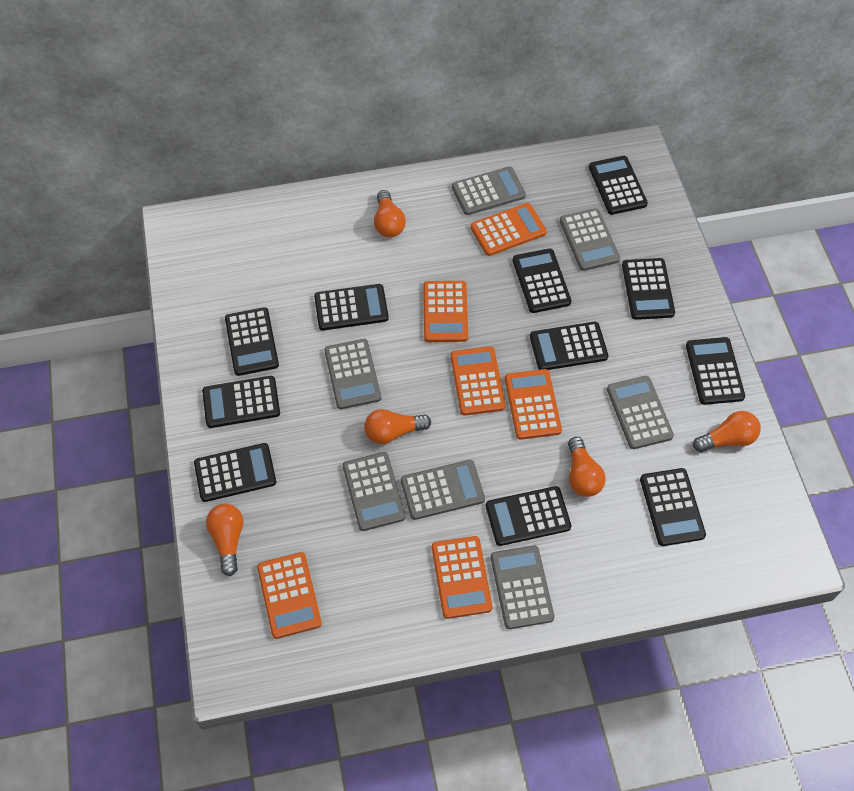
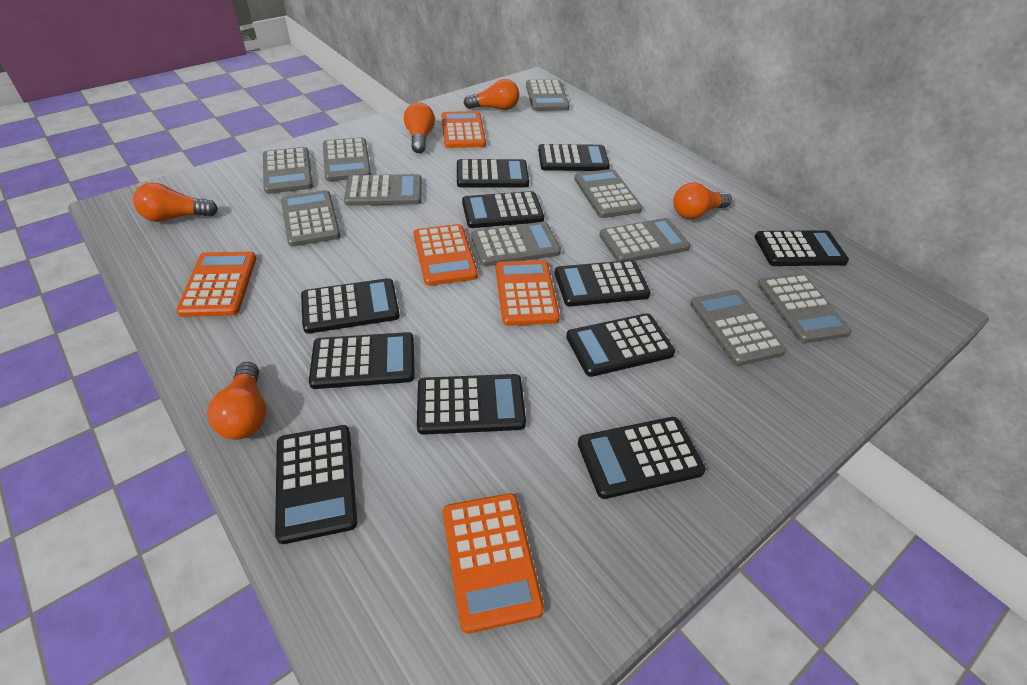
grey calculator: 7 -> 10
orange calculator: 6 -> 5

